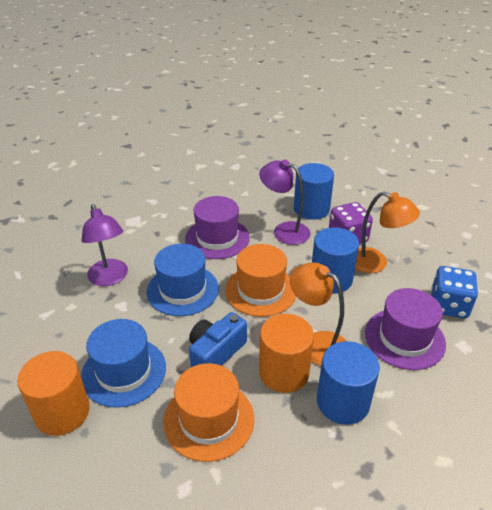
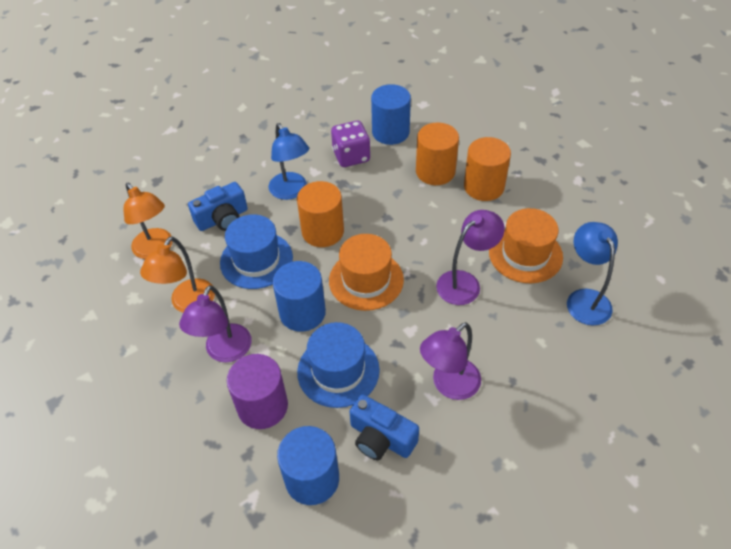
blue camera: 1 -> 2
blue dice: 1 -> 0
blue lamp: 0 -> 2
orange cylinder: 2 -> 3
purple cylinder: 0 -> 1
purple hat: 2 -> 0
purple lamp: 2 -> 3

